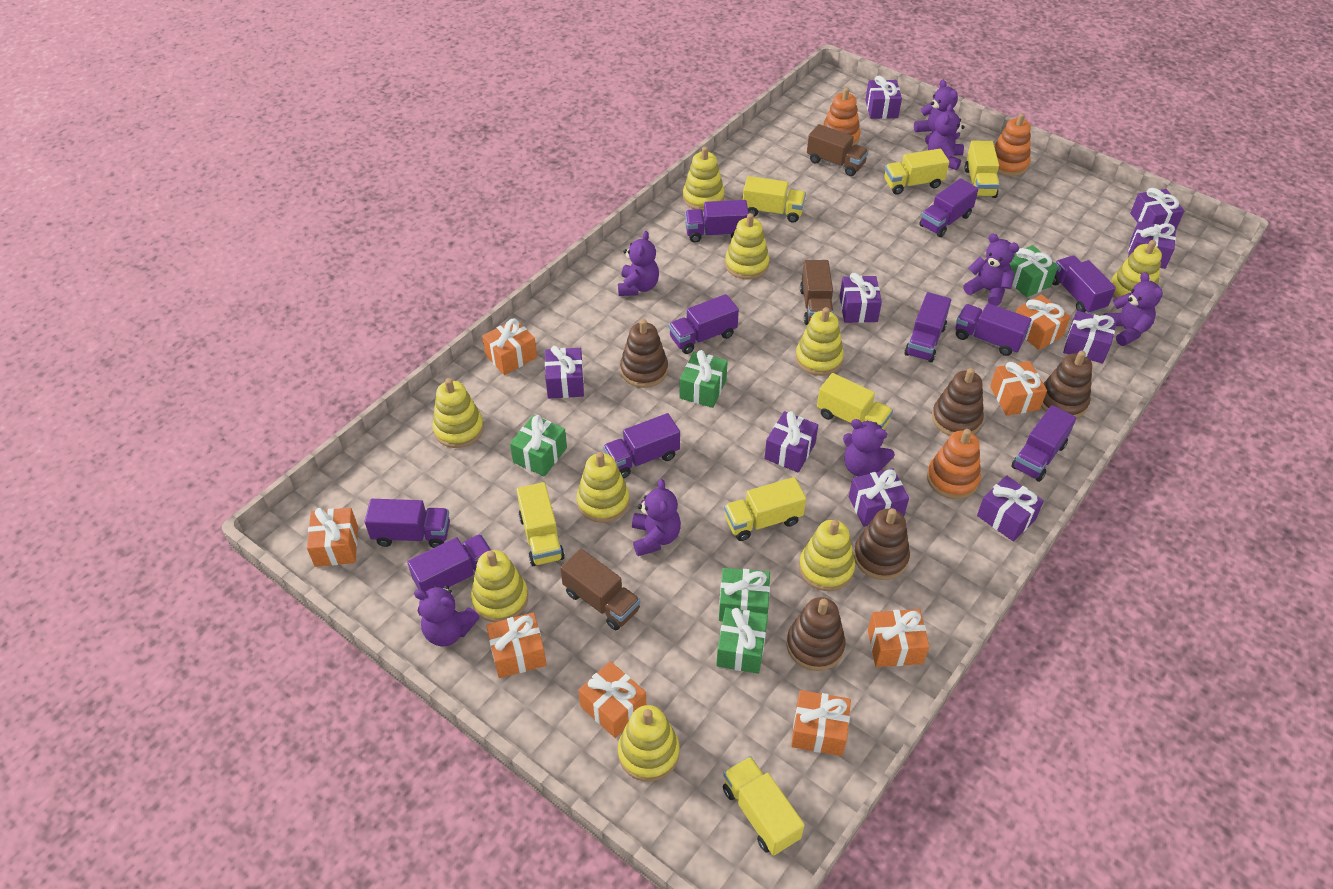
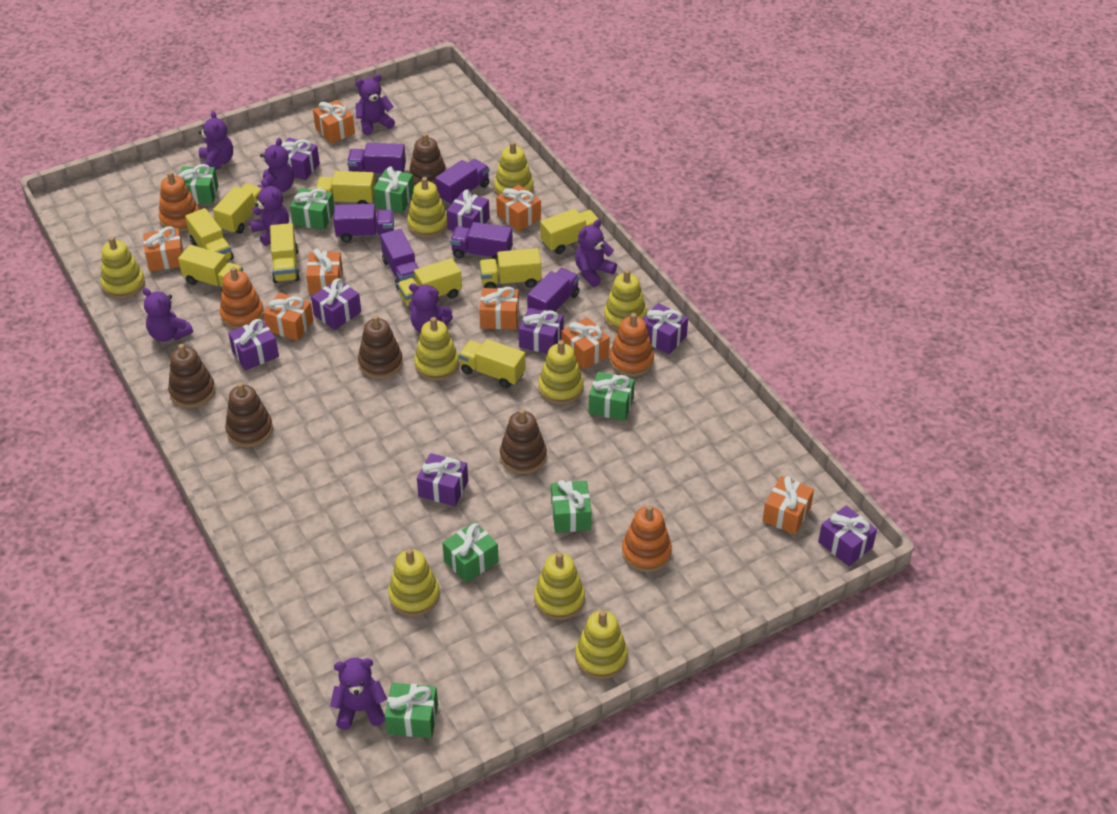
brown truck: 3 -> 0
green gift: 5 -> 7
orange stacking toy: 3 -> 4
purple gift: 9 -> 8
purple truck: 10 -> 6
yellow truck: 7 -> 9

